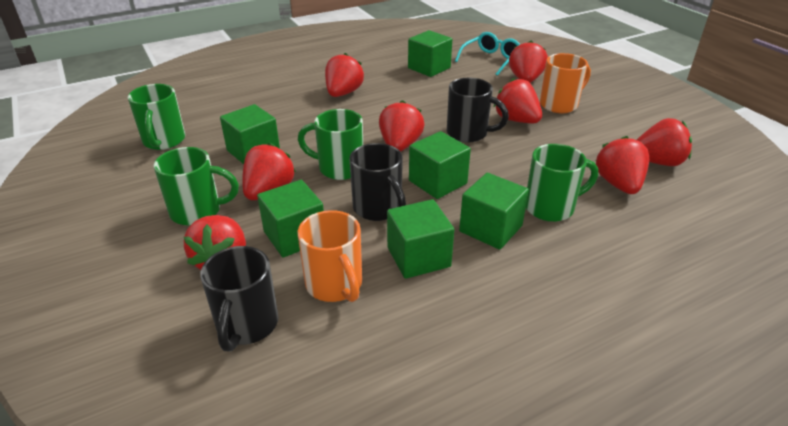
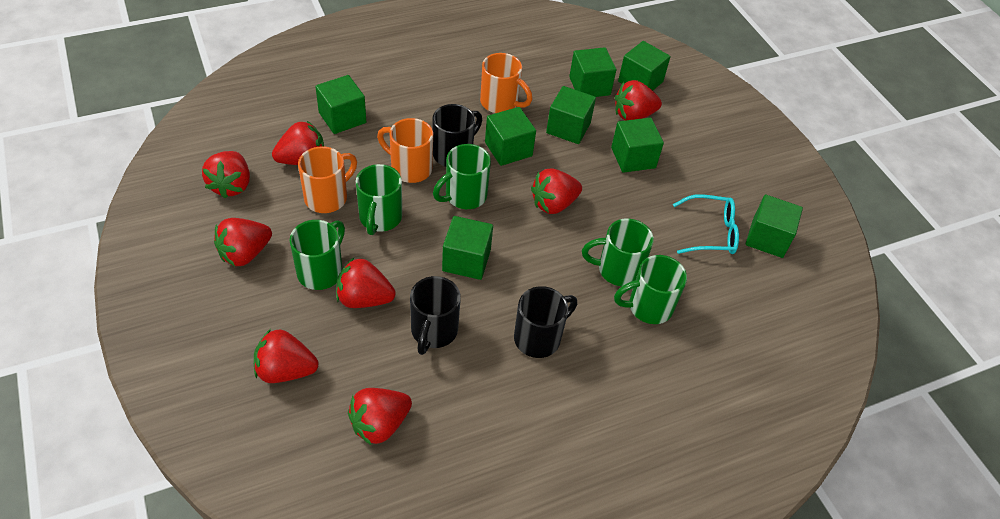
green cube: 6 -> 8
green mug: 4 -> 5
orange mug: 2 -> 3

